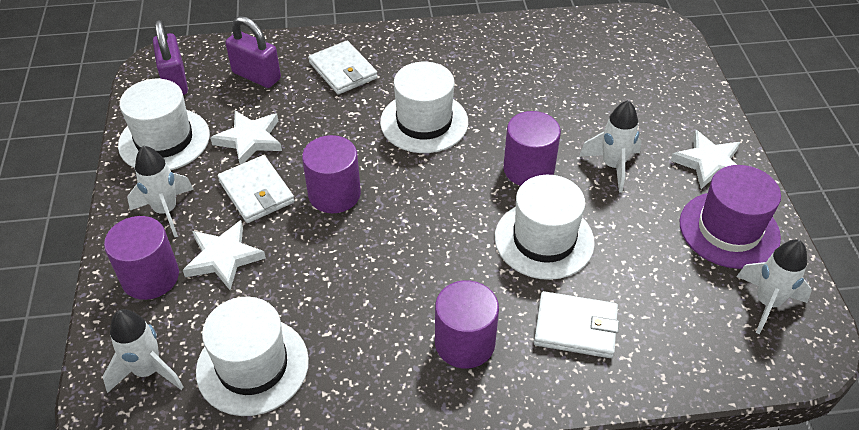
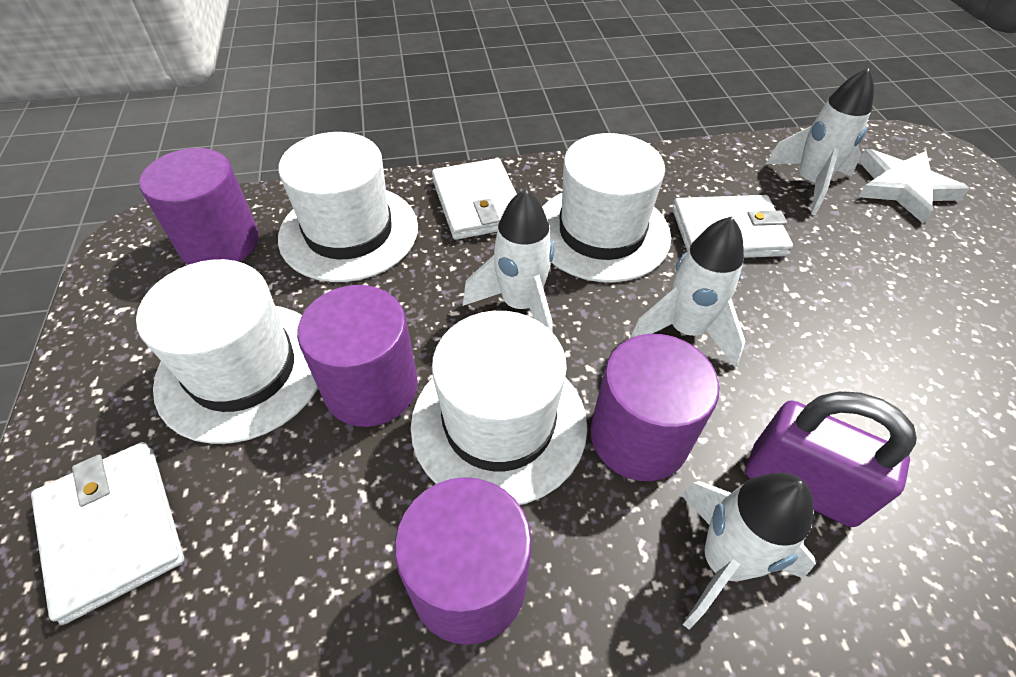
purple hat: 1 -> 0
purple padlock: 2 -> 1
white star: 3 -> 1

